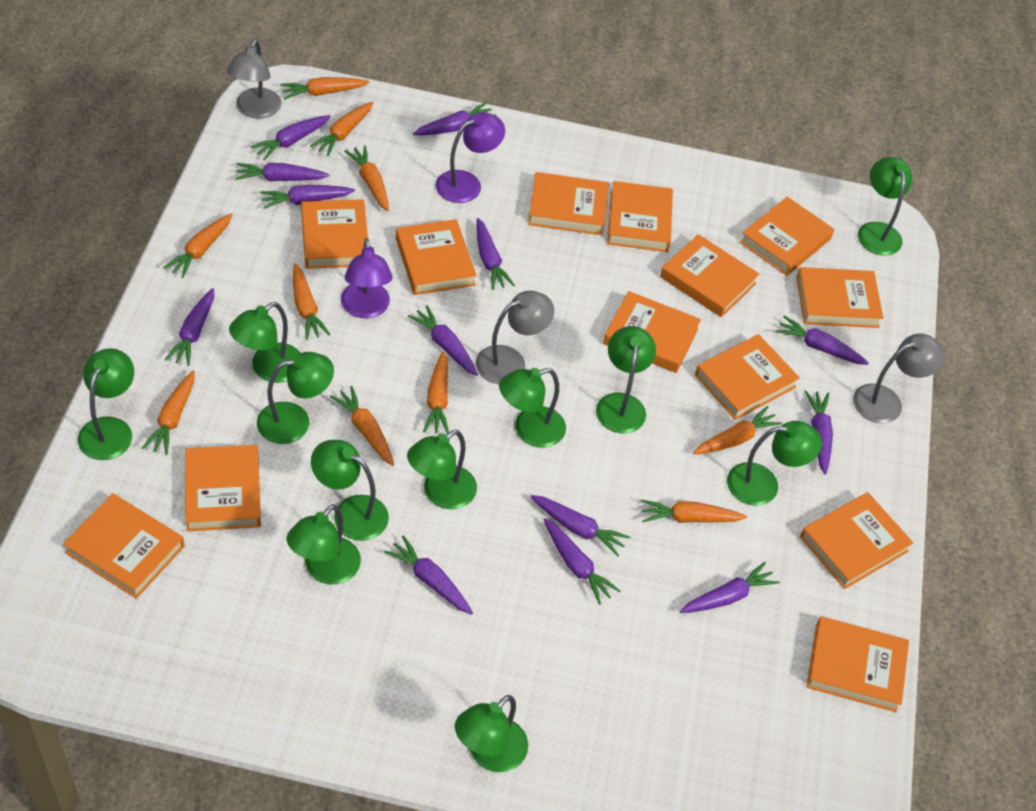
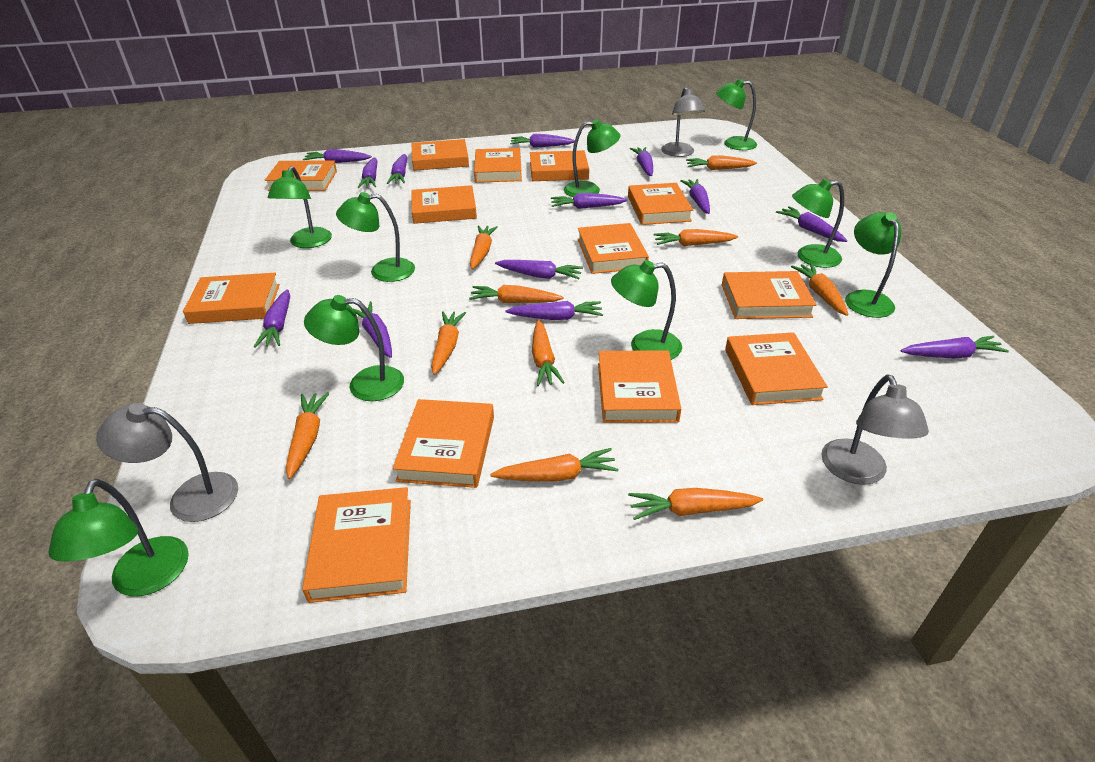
green lamp: 11 -> 9
purple lamp: 2 -> 0

